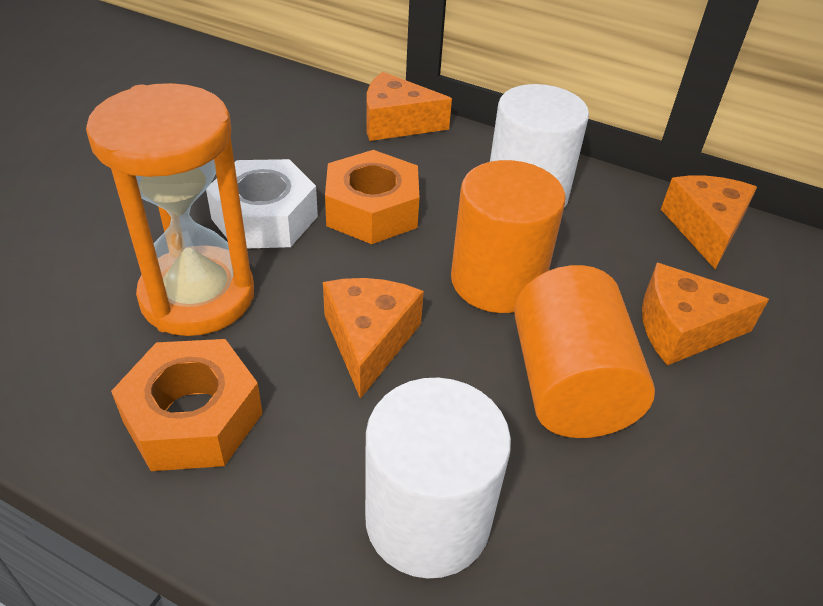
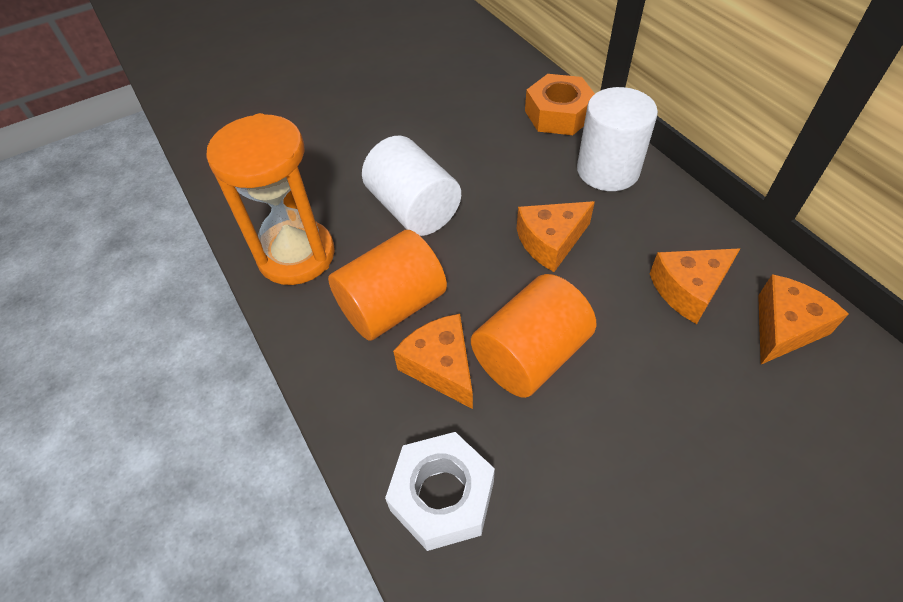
orange nut: 2 -> 1

